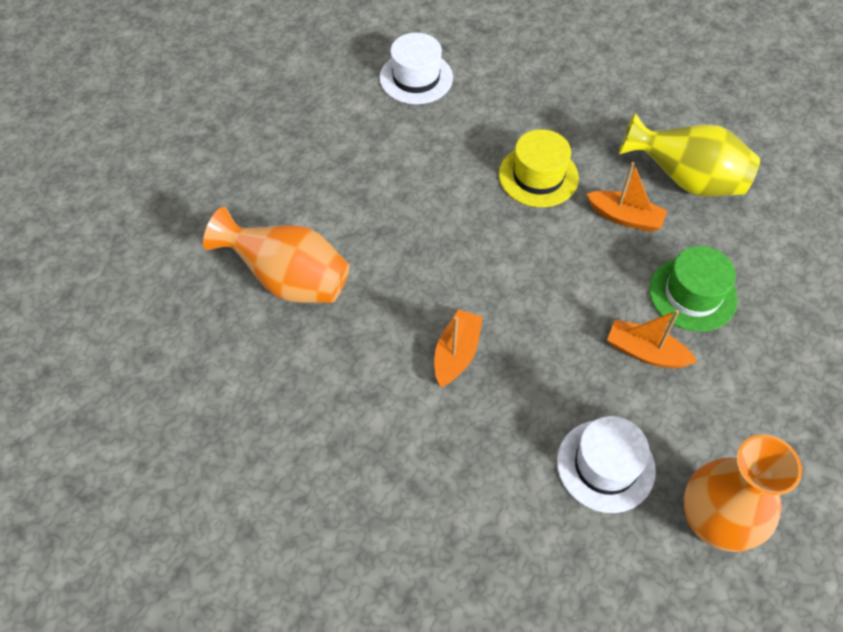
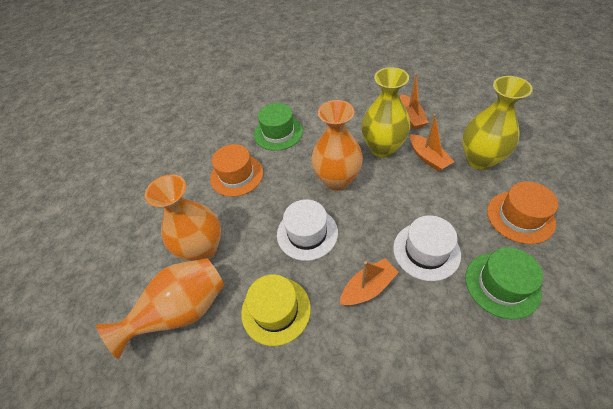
green hat: 1 -> 2
orange hat: 0 -> 2
orange vase: 2 -> 3
yellow vase: 1 -> 2

